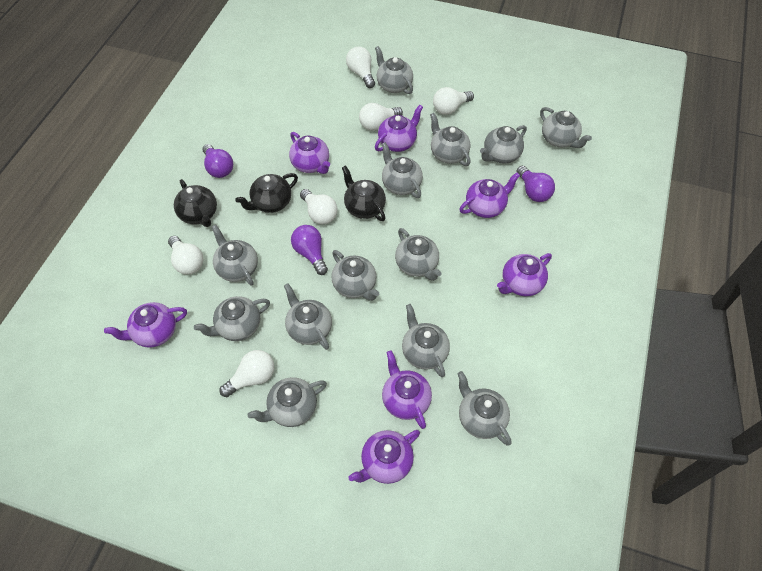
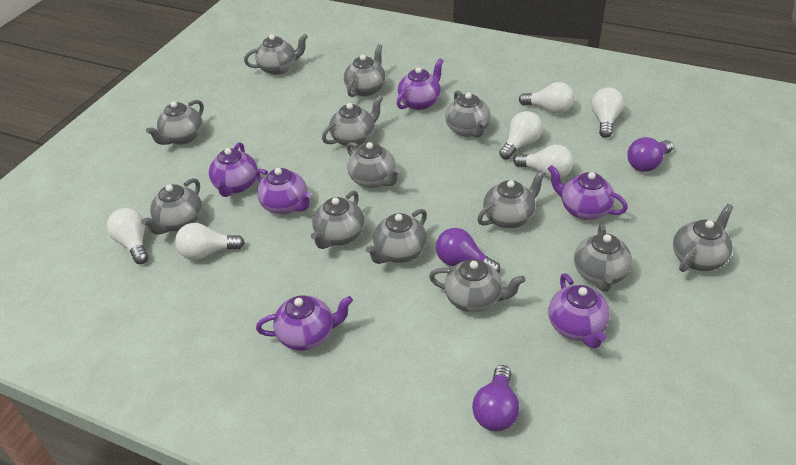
black teapot: 3 -> 0
purple teapot: 7 -> 6

